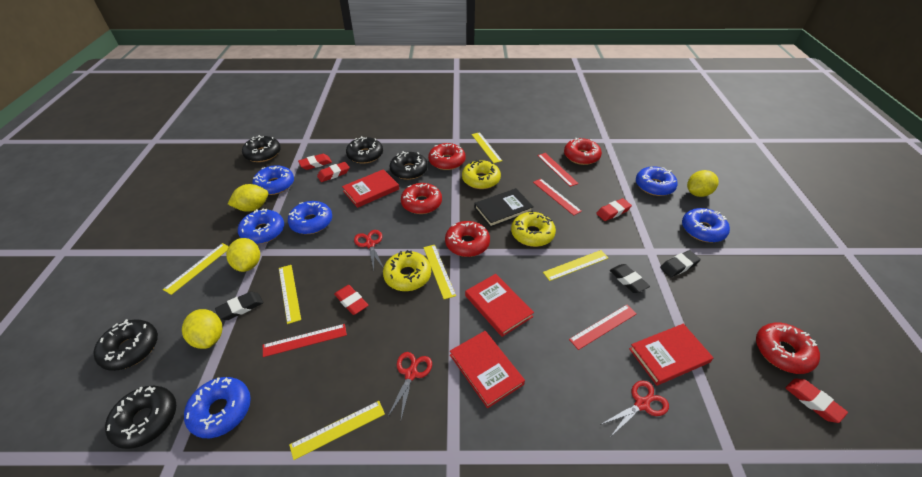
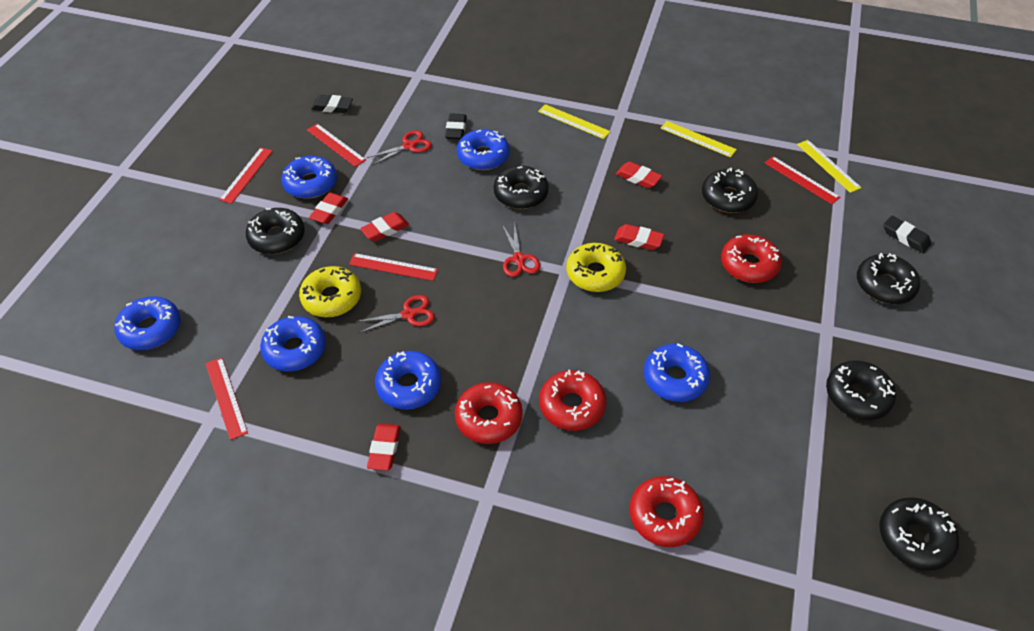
black book: 1 -> 0
black donut: 5 -> 6
red book: 4 -> 0
red donut: 5 -> 4
red ruler: 4 -> 5
yellow donut: 3 -> 2
yellow lemon: 4 -> 0
yellow ruler: 6 -> 3

